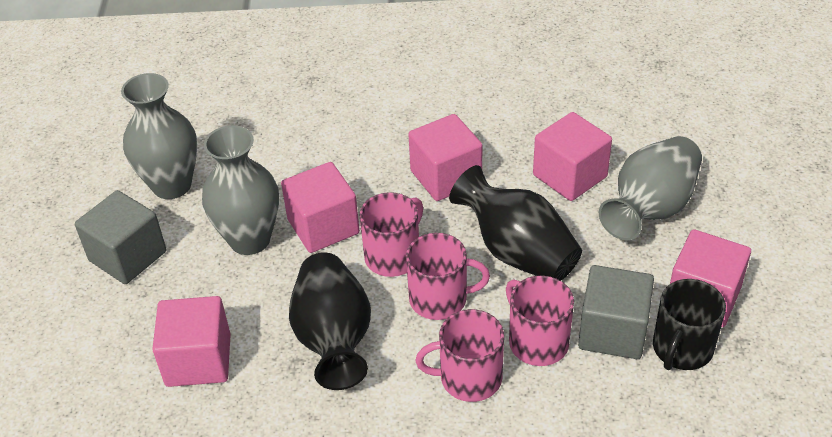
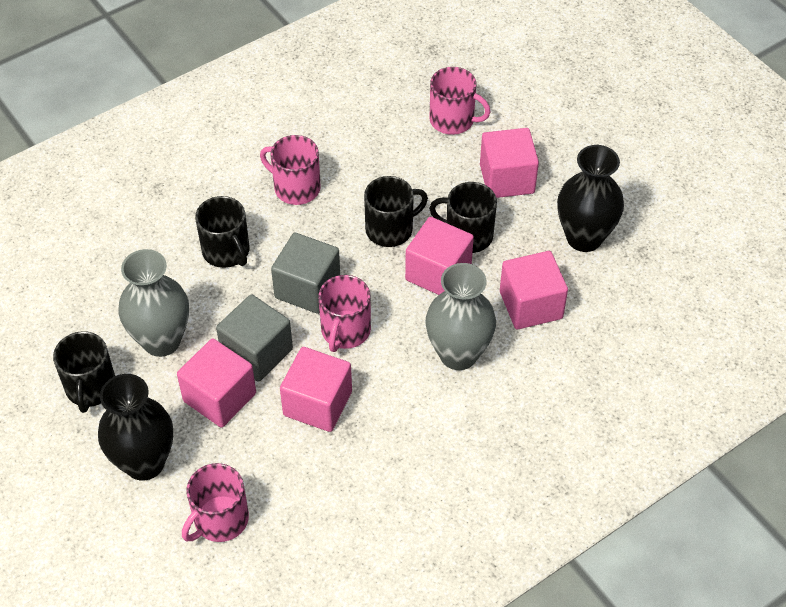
black mug: 1 -> 4
grey vase: 3 -> 2

